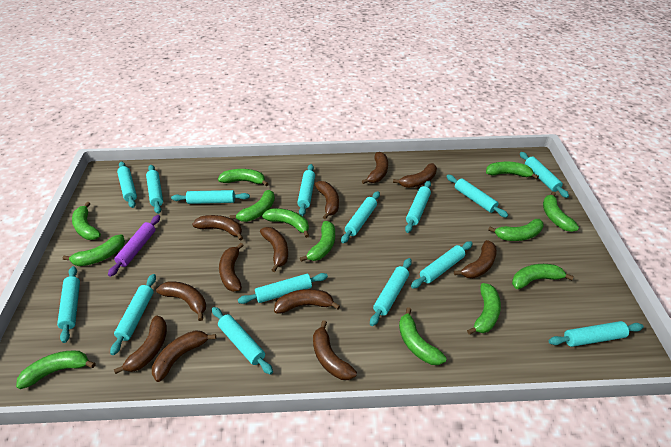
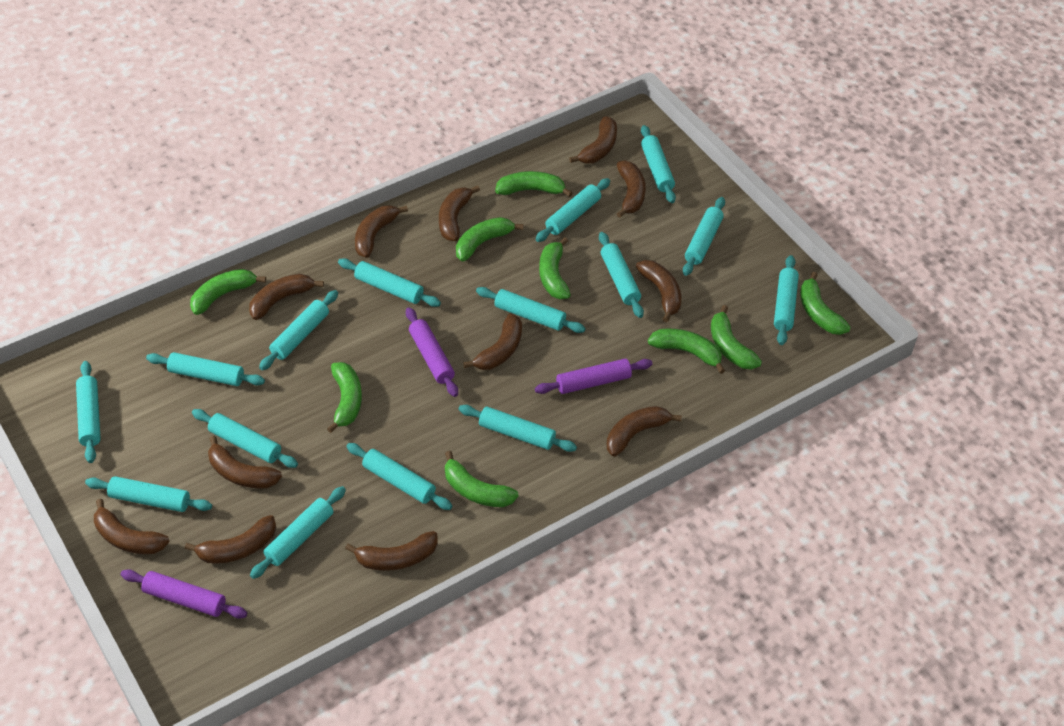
green banana: 13 -> 9
purple rolling pin: 1 -> 3

